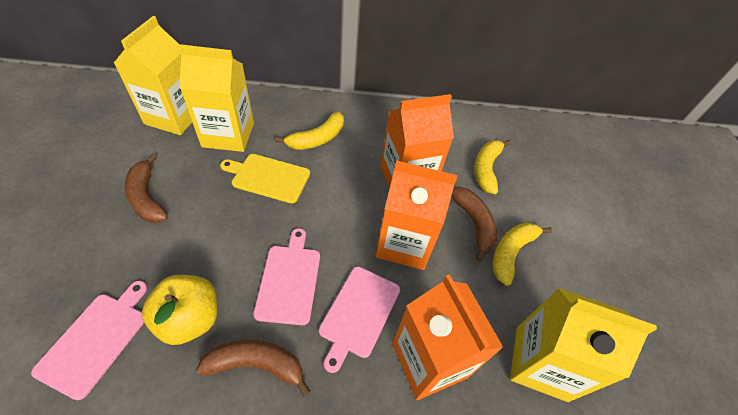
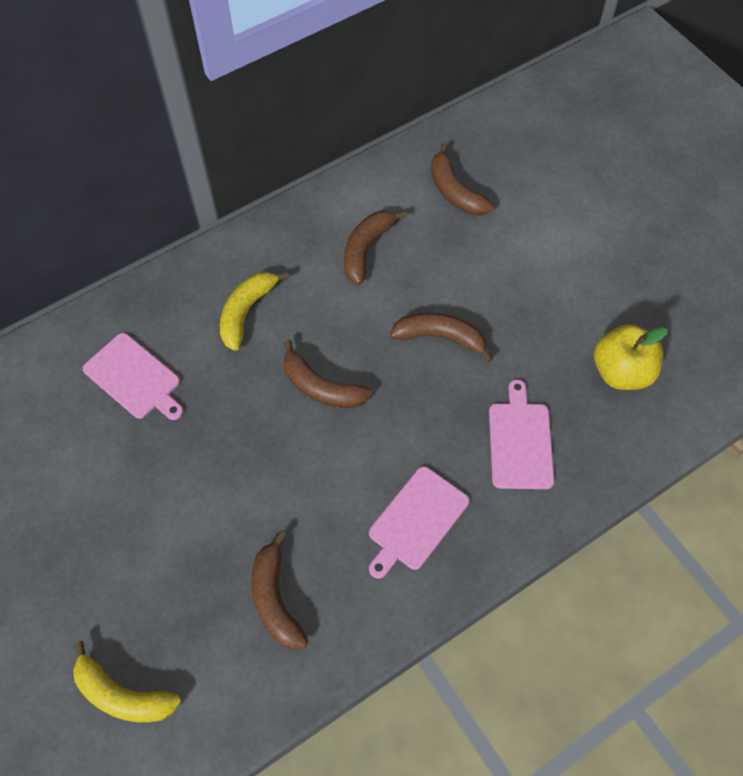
brown banana: 3 -> 5
orange carton: 3 -> 0
yellow banana: 3 -> 2
yellow carton: 3 -> 0
yellow cutting board: 1 -> 0

